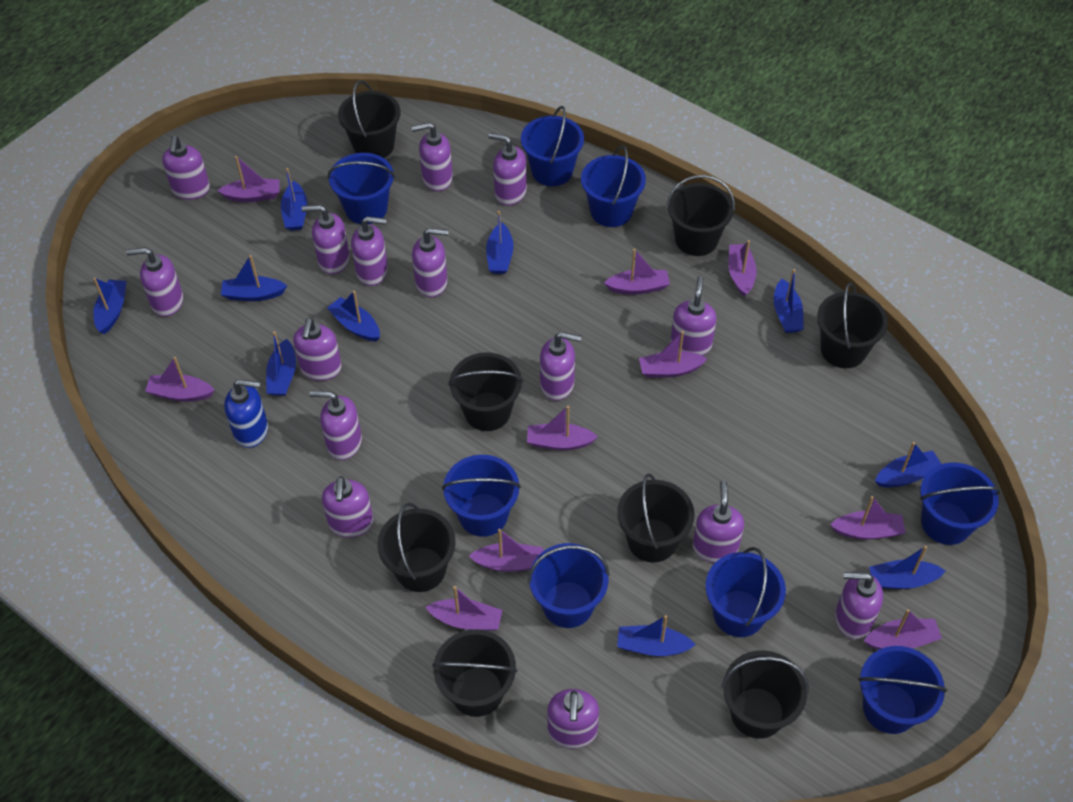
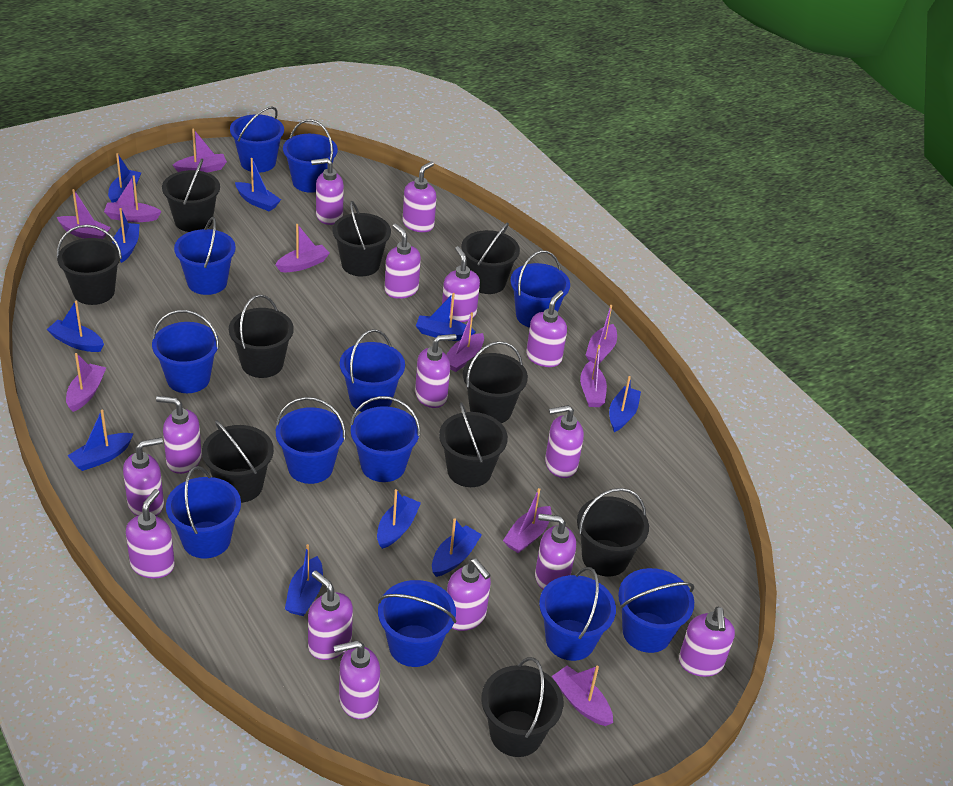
black bucket: 8 -> 10
blue bucket: 8 -> 12
blue soap dispenser: 1 -> 0

